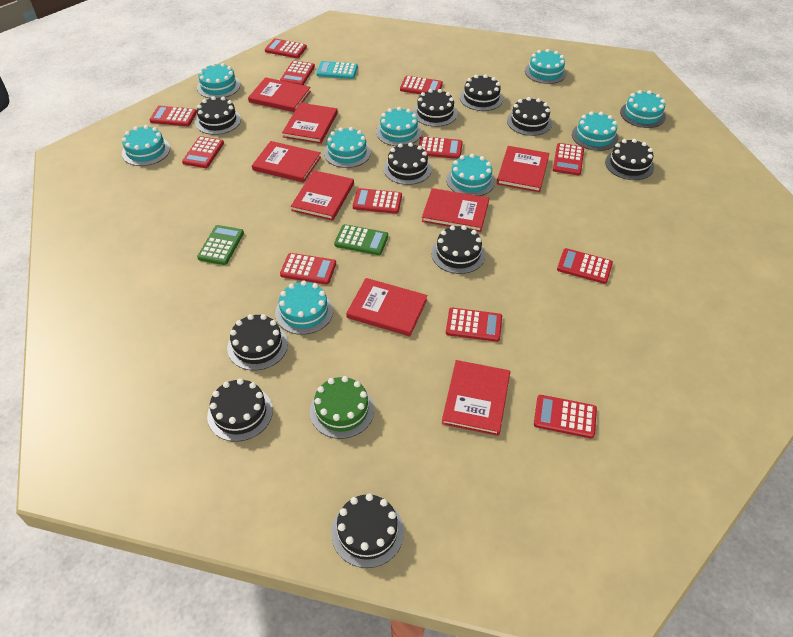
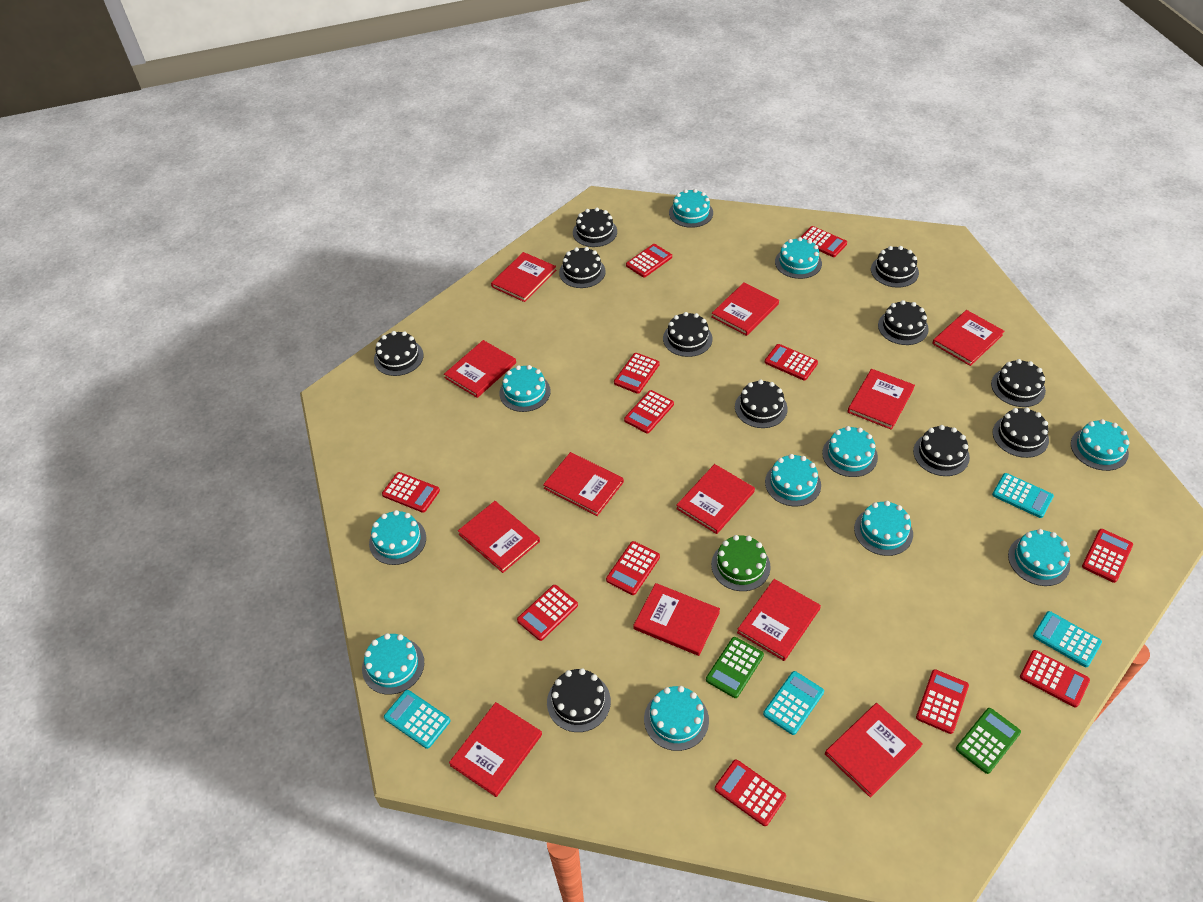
black cake: 10 -> 11
red book: 8 -> 12
turquoise cake: 9 -> 11
turquoise calculator: 1 -> 4

